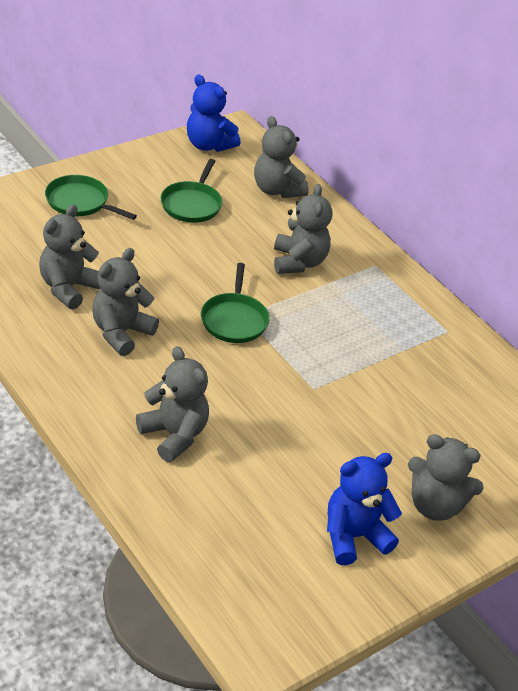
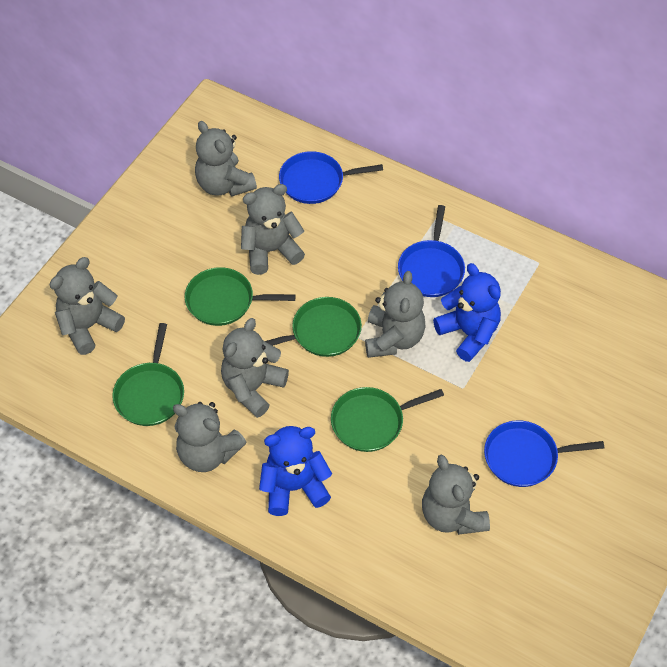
blue pan: 0 -> 3
green pan: 3 -> 4
grey teddy bear: 6 -> 7

